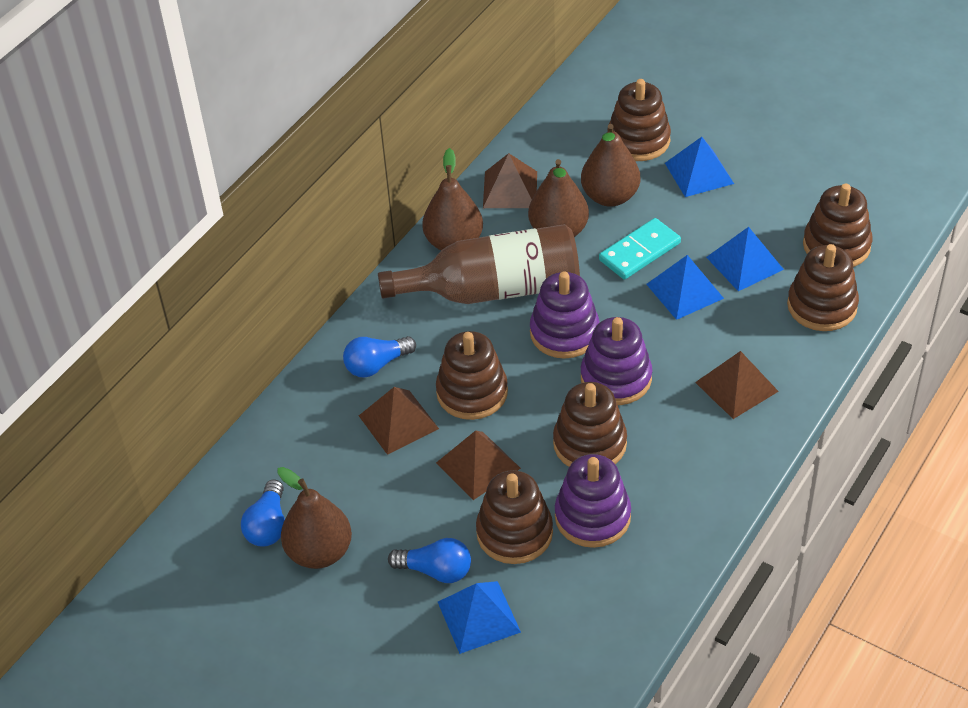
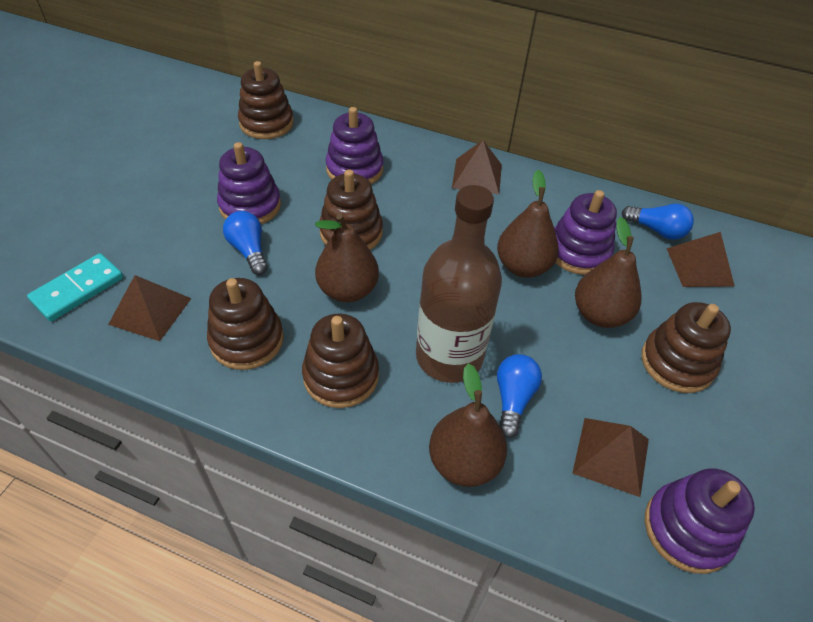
blue pyramid: 4 -> 0
brown stacking toy: 6 -> 5
purple stacking toy: 3 -> 4

